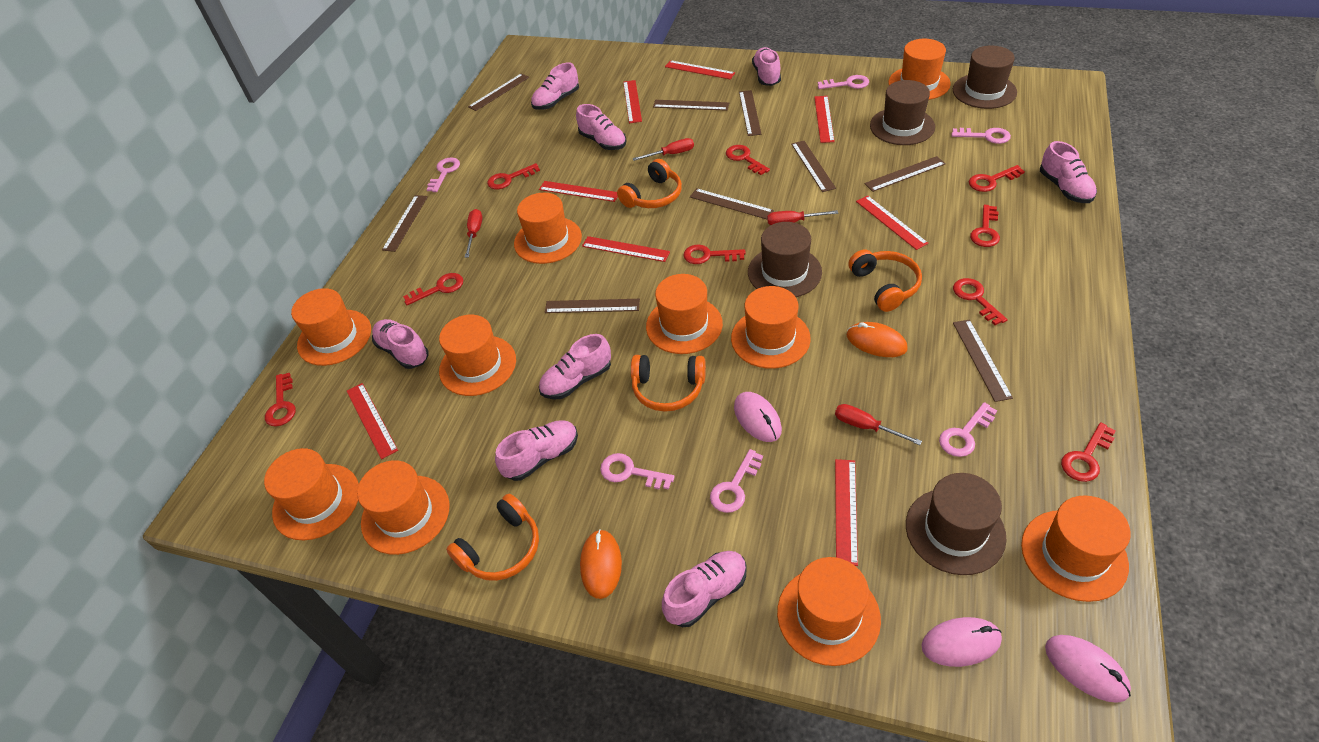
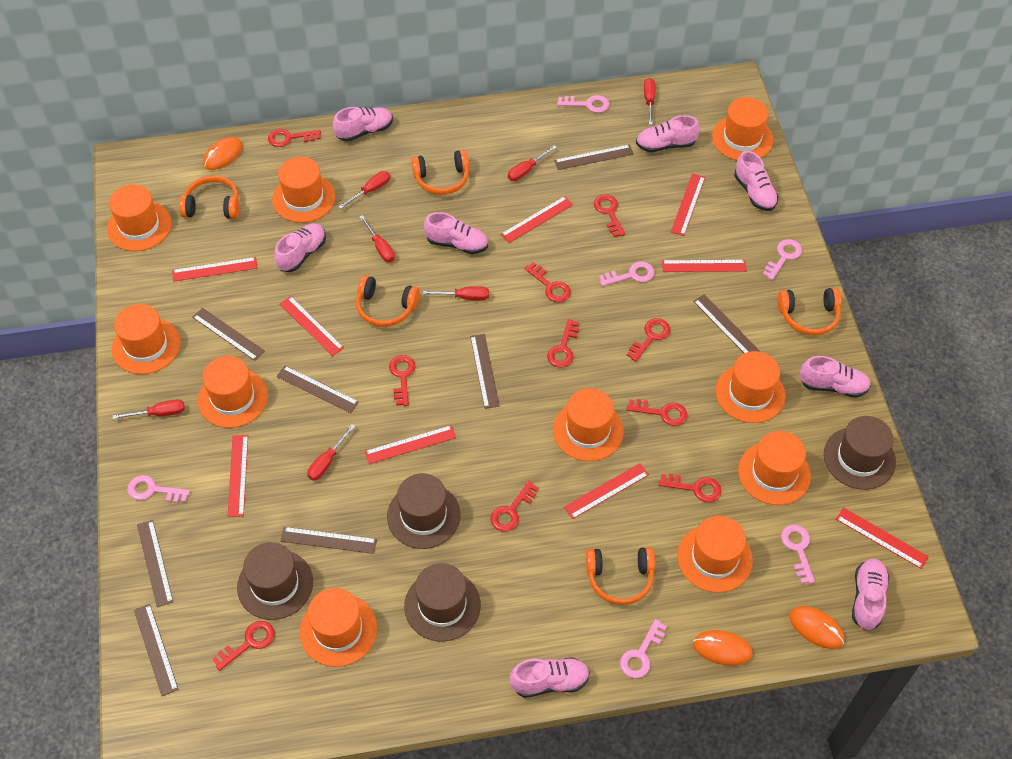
brown ruler: 9 -> 8
orange headphones: 4 -> 5
orange mouse: 2 -> 3
pink mouse: 3 -> 0
red key: 9 -> 10
red ruler: 8 -> 9
red screwdriver: 4 -> 7

